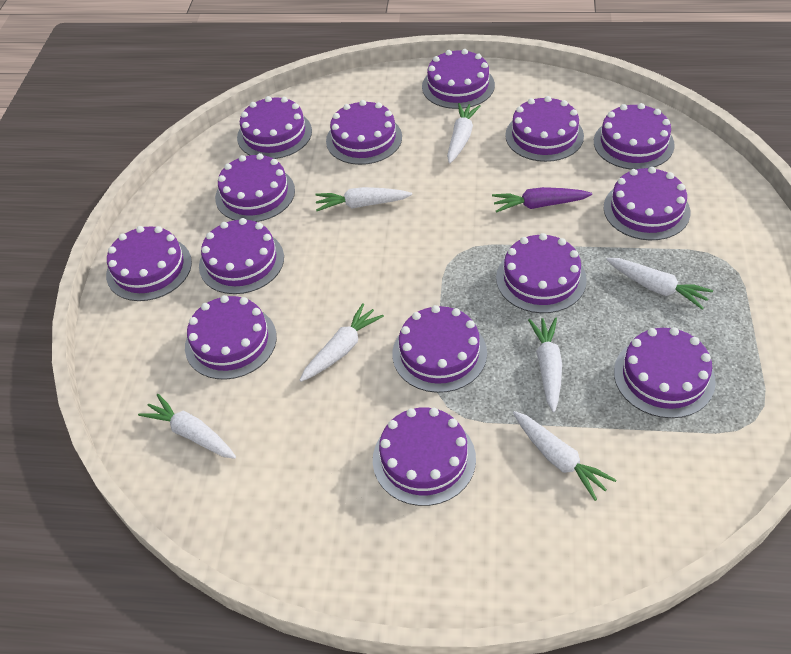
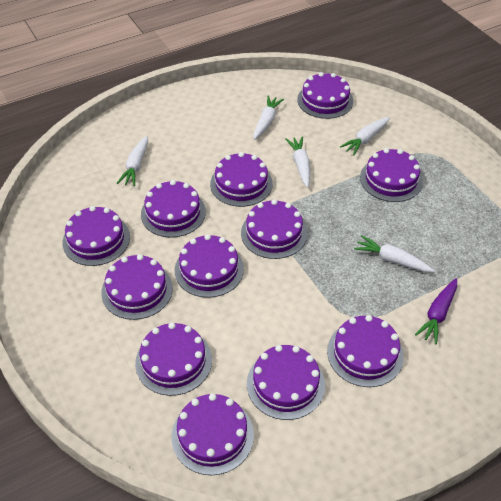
purple cake: 14 -> 12
white carrot: 7 -> 5

